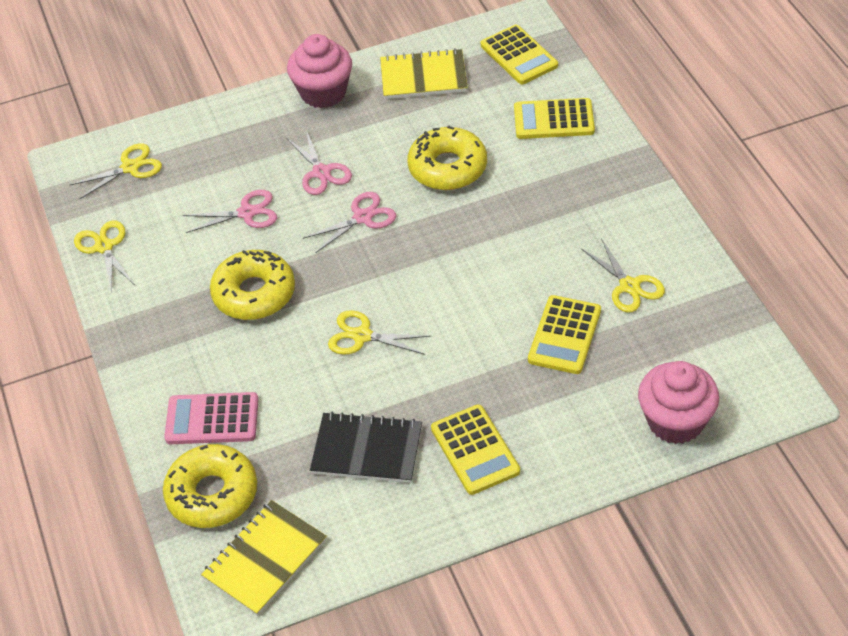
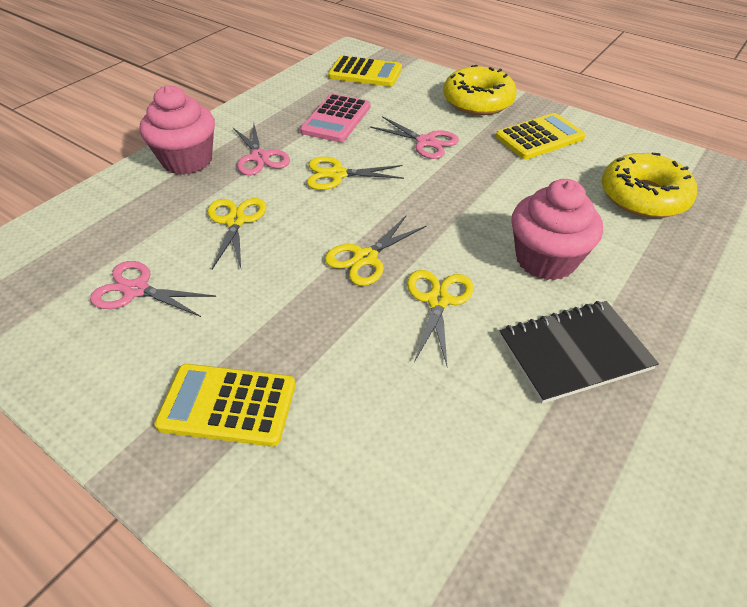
yellow calculator: 4 -> 3
yellow donut: 3 -> 2
yellow notebook: 2 -> 0

